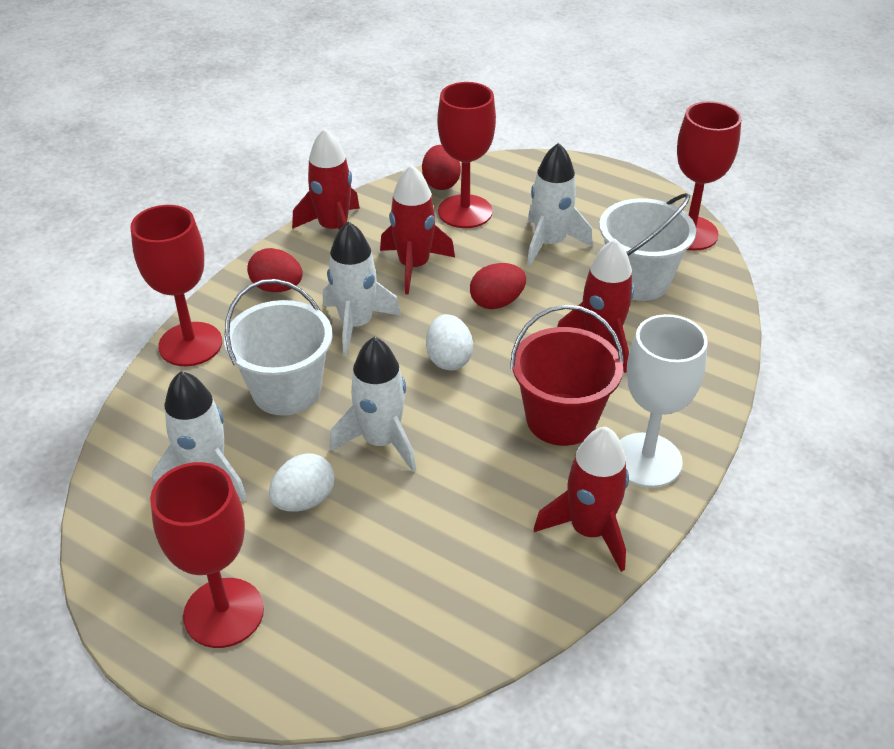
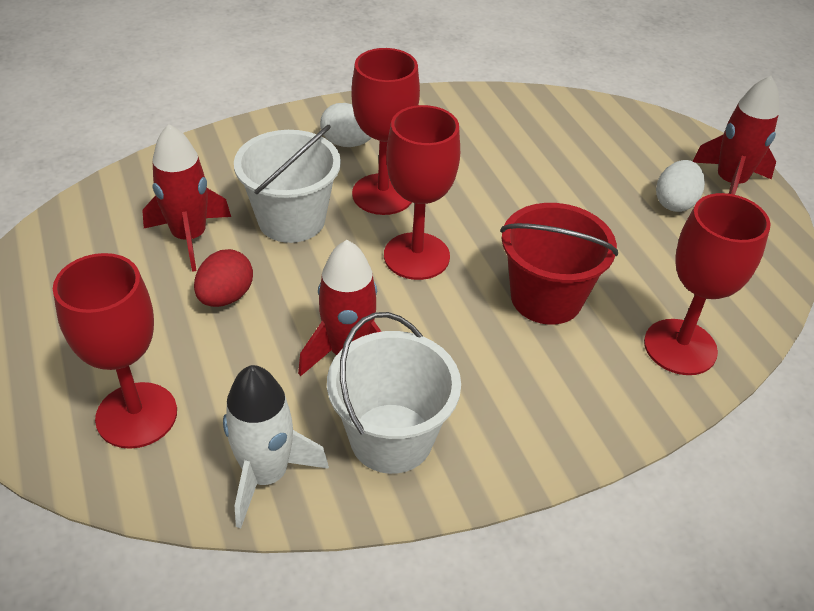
red egg: 3 -> 1
red rocket: 4 -> 3
white goblet: 1 -> 0
white rocket: 4 -> 1

